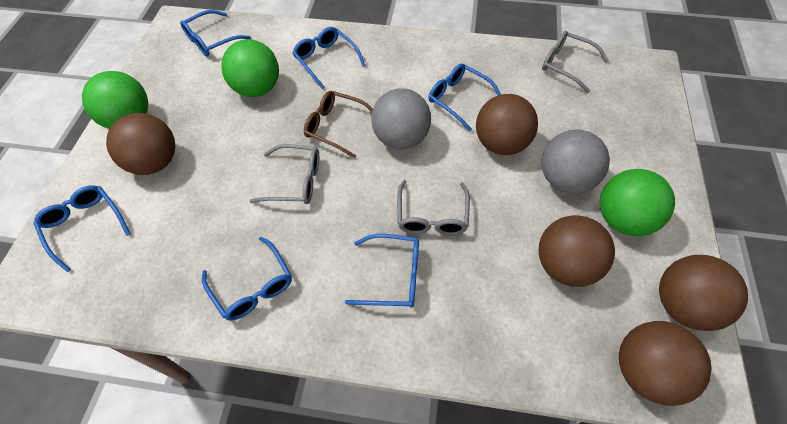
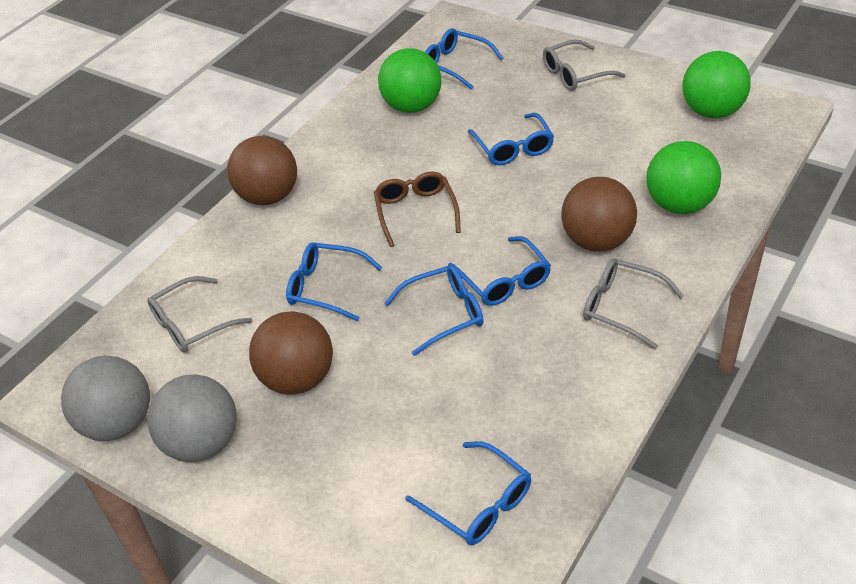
brown ball: 5 -> 3

